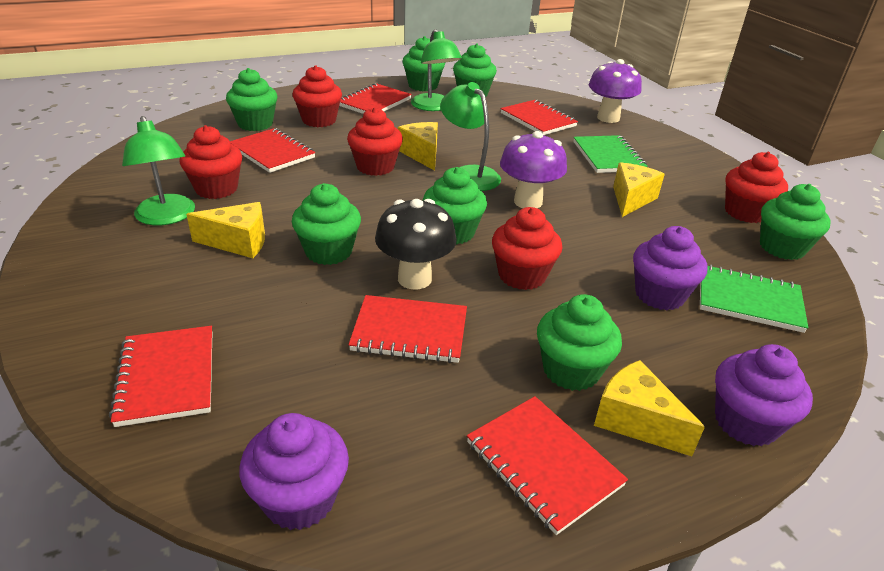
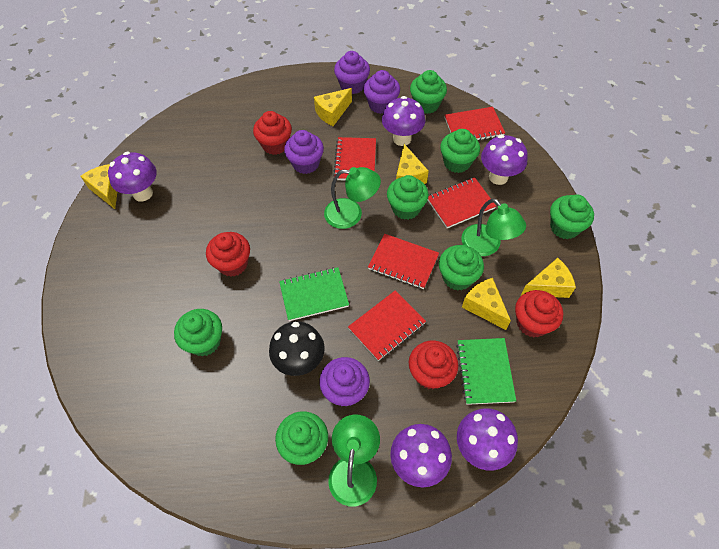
purple cupcake: 3 -> 4
purple mushroom: 2 -> 5
red cupcake: 5 -> 4
red notebook: 6 -> 5
yellow cheese: 4 -> 5

